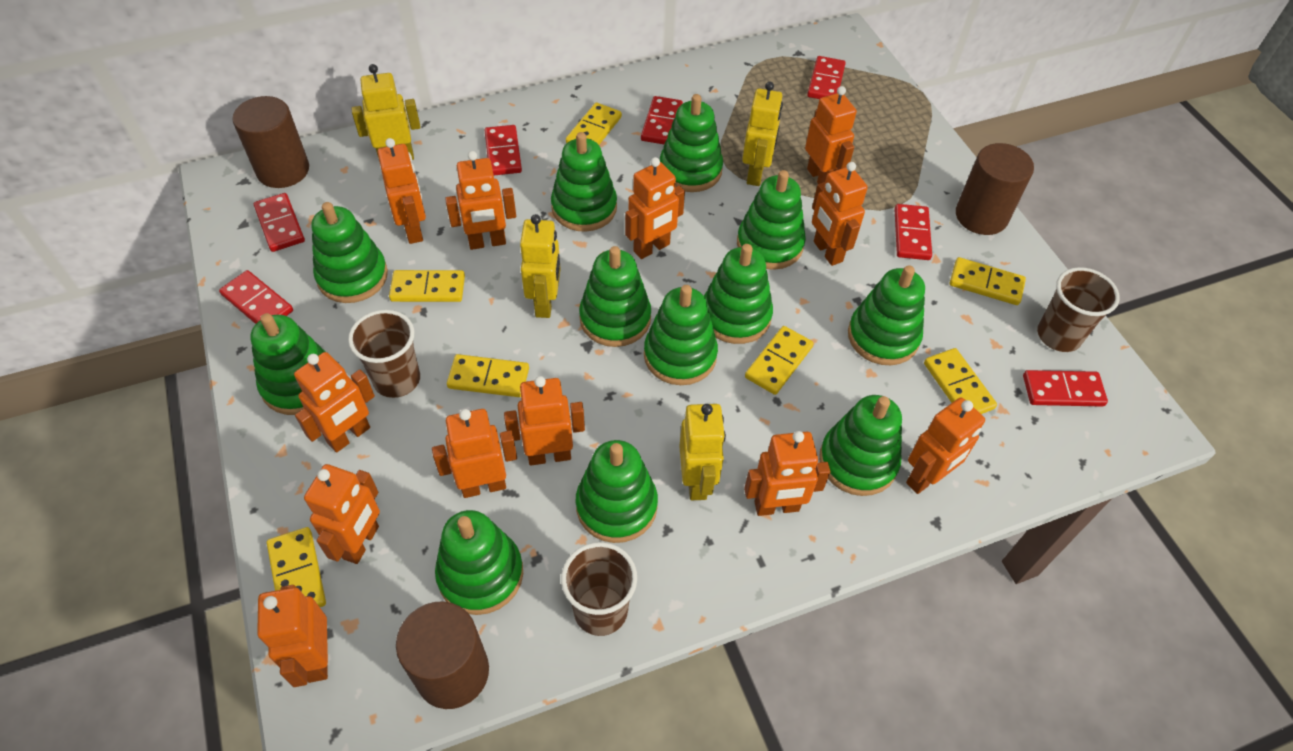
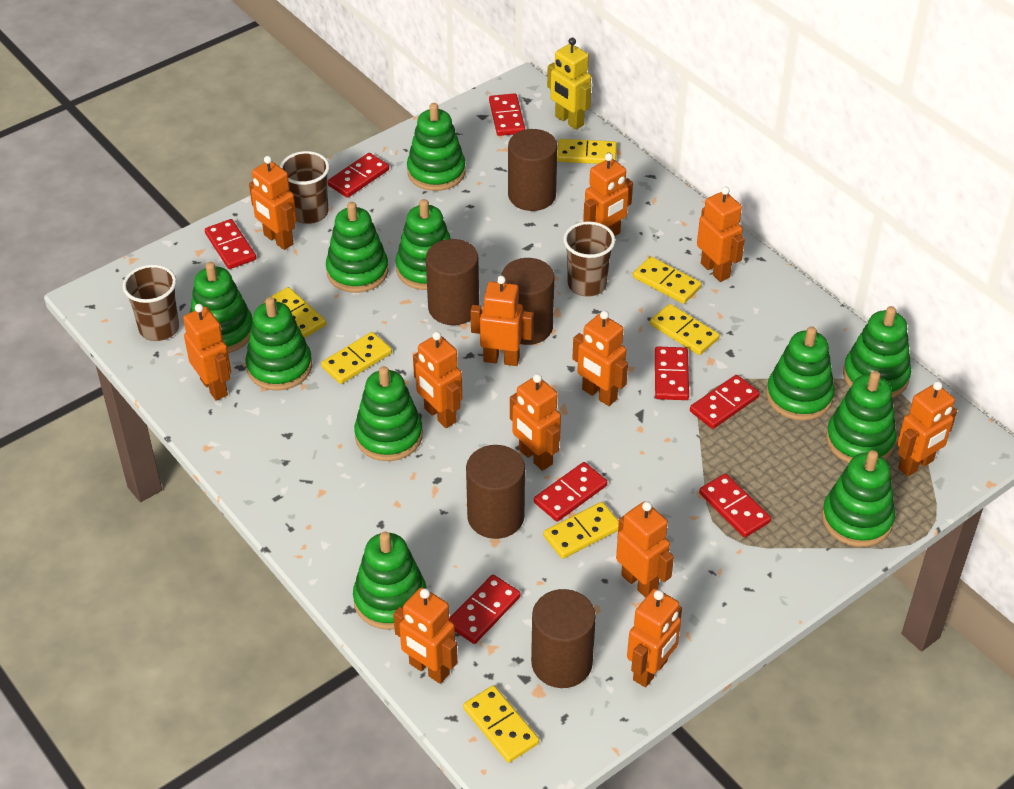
brown cylinder: 3 -> 5
green stacking toy: 12 -> 11
red domino: 7 -> 8
yellow robot: 4 -> 1

